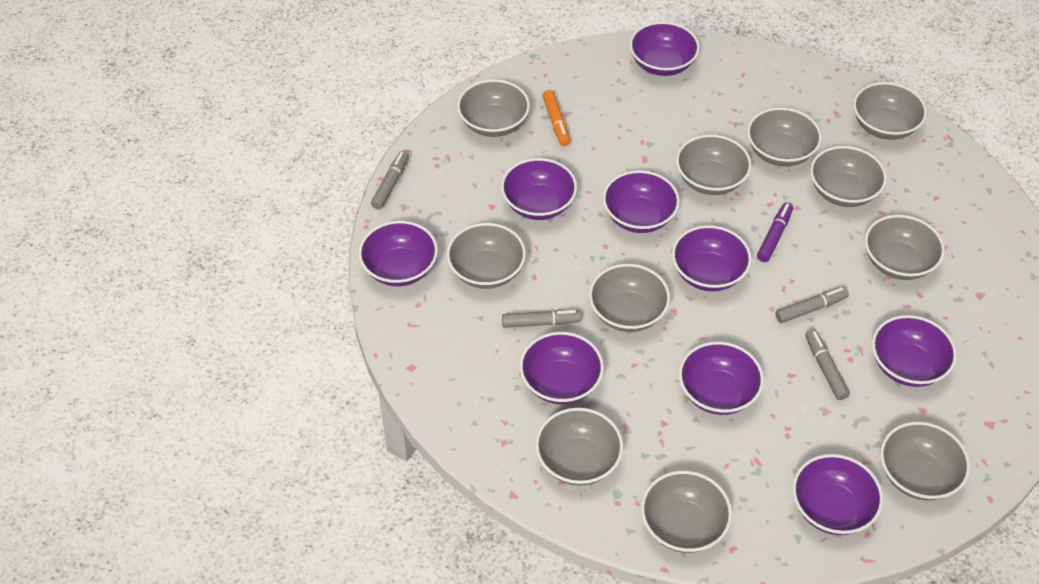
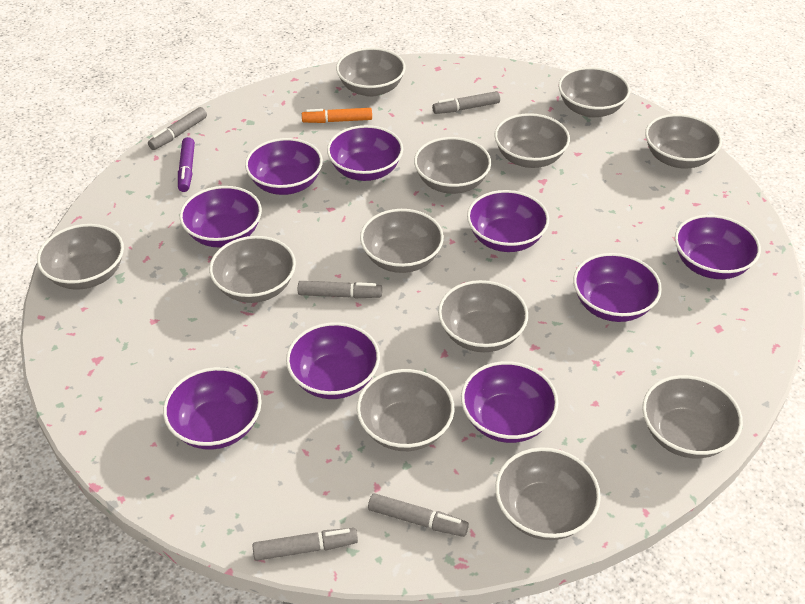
grey bowl: 11 -> 12
grey marker: 4 -> 5

